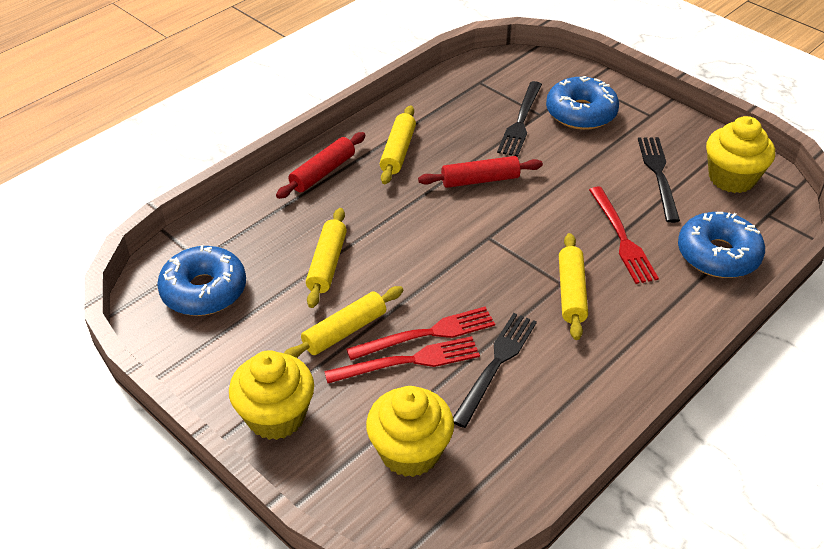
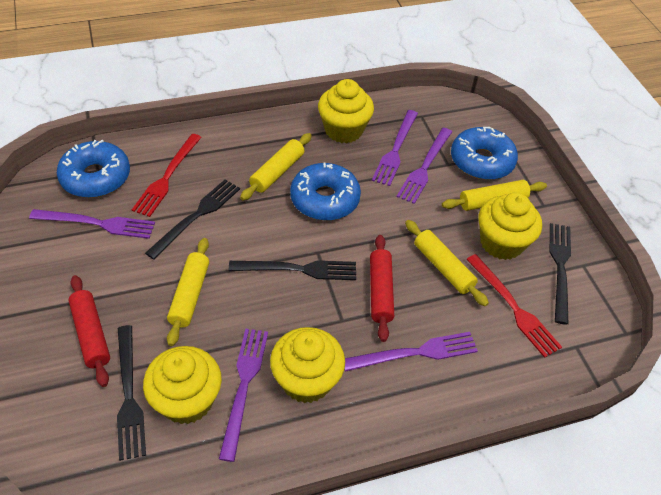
black fork: 3 -> 4
purple fork: 0 -> 5
red fork: 3 -> 2
yellow cupcake: 3 -> 4

